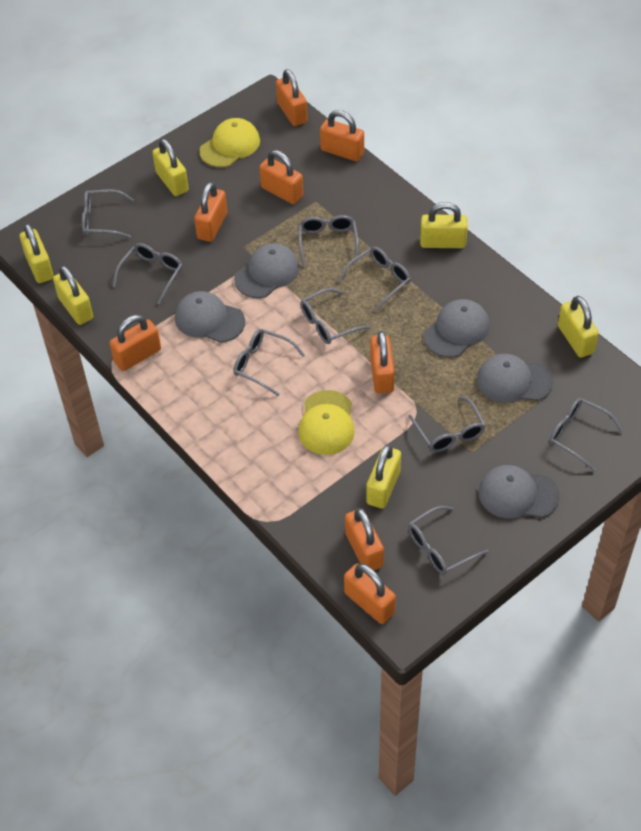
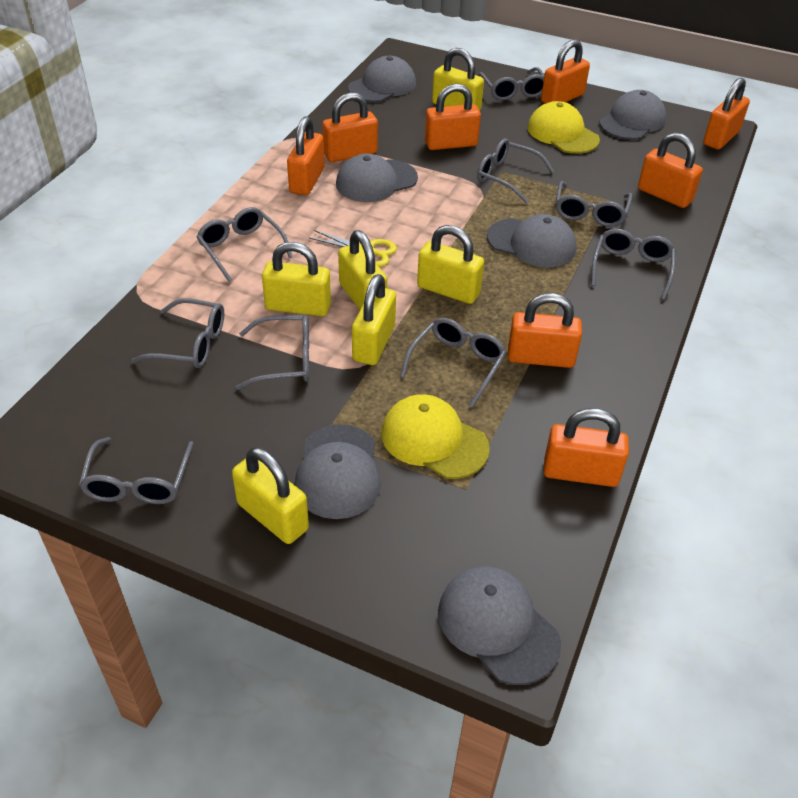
grey cap: 5 -> 6
yellow scissors: 0 -> 1

